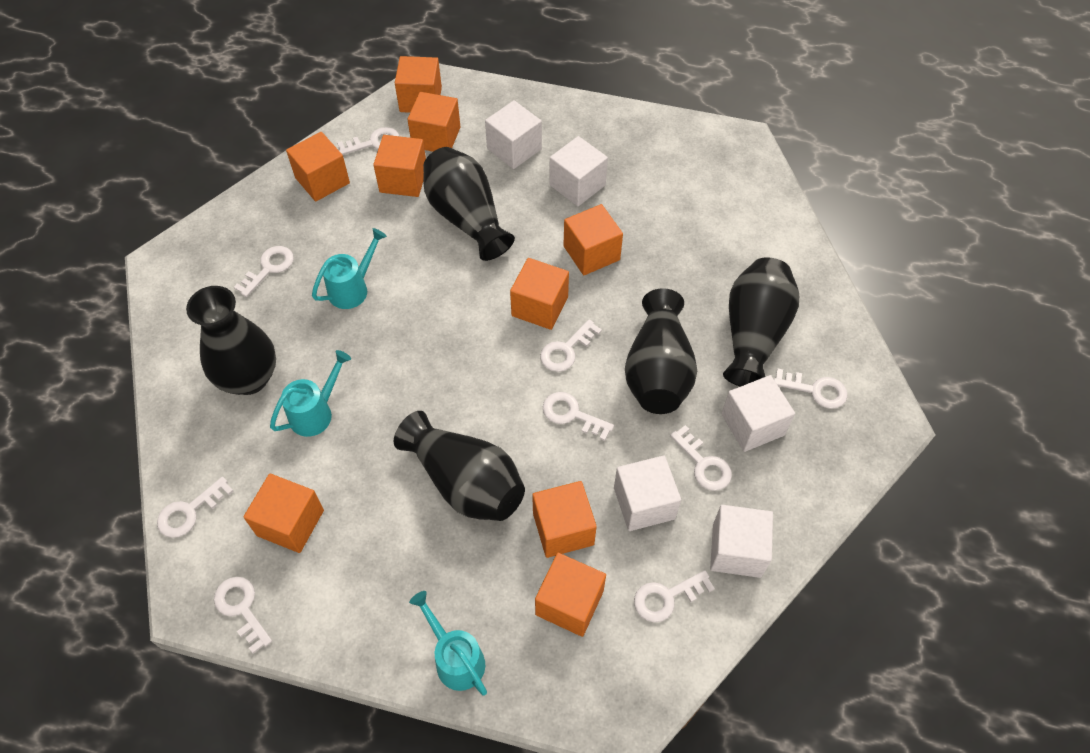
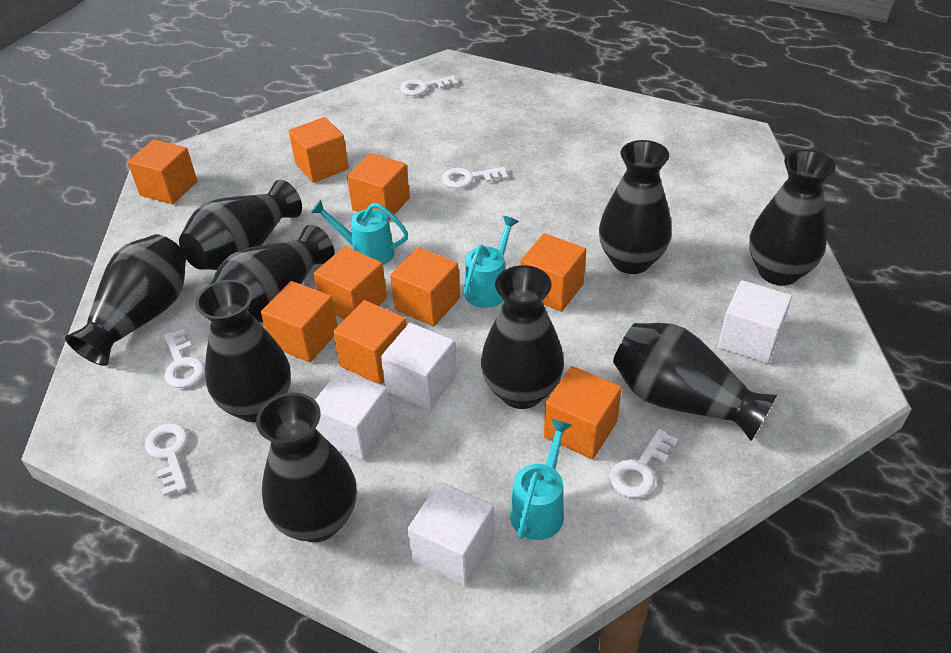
black vase: 5 -> 9
white cube: 5 -> 4
white key: 9 -> 5

